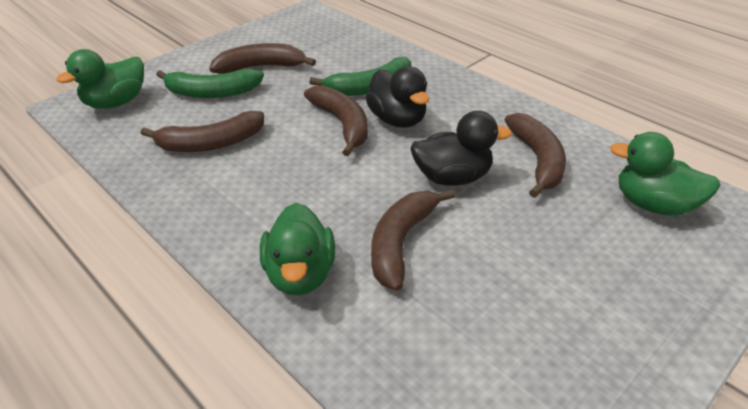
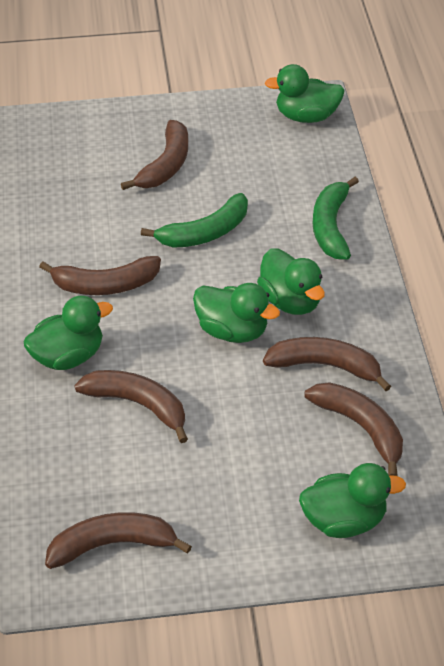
black duck: 2 -> 0
brown banana: 5 -> 6
green duck: 3 -> 5

